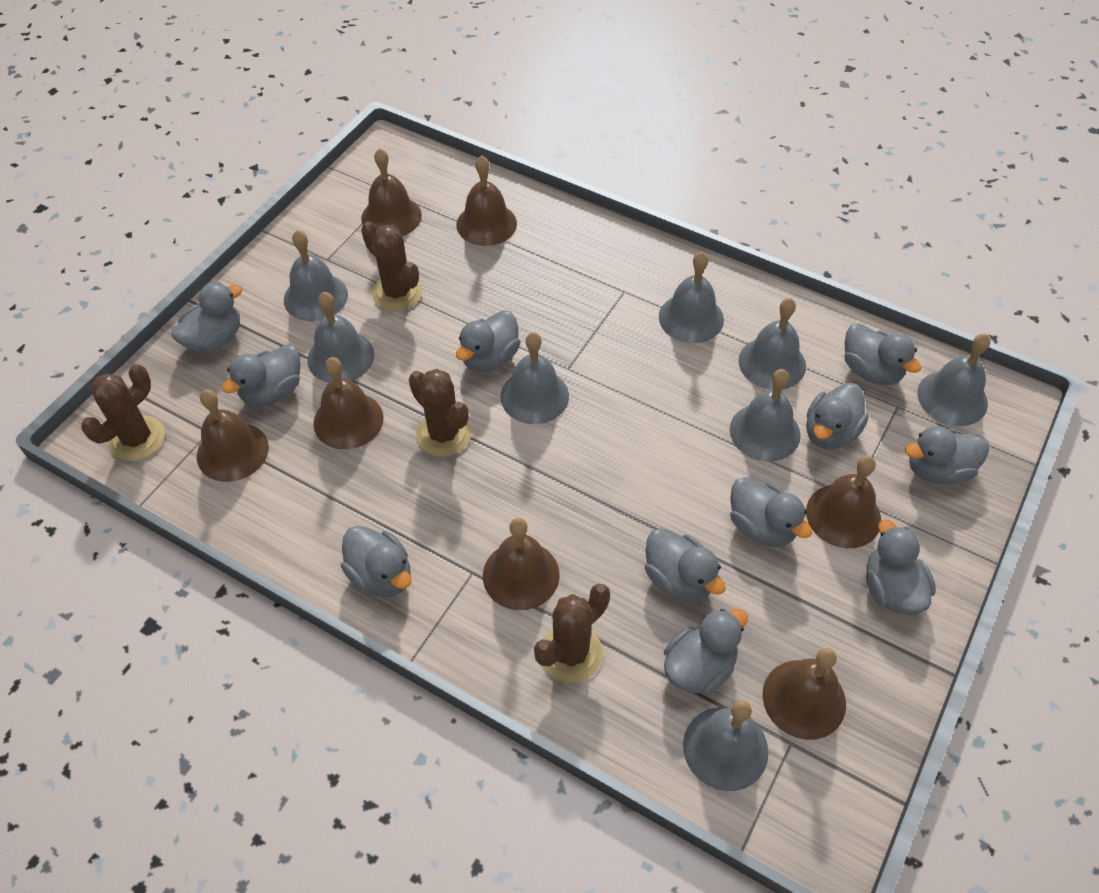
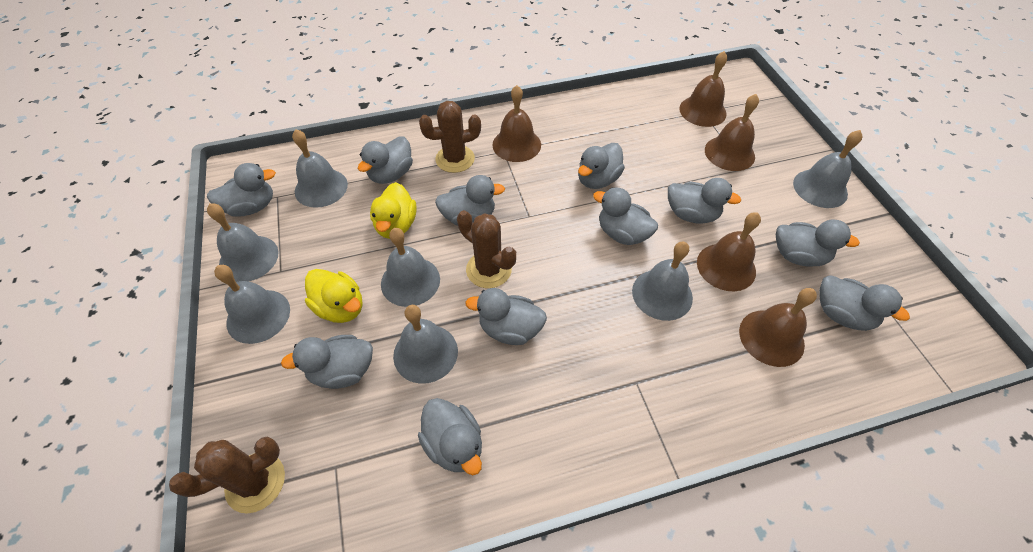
brown bell: 7 -> 5
brown cactus: 4 -> 3
grey bell: 8 -> 7
yellow duck: 0 -> 2

